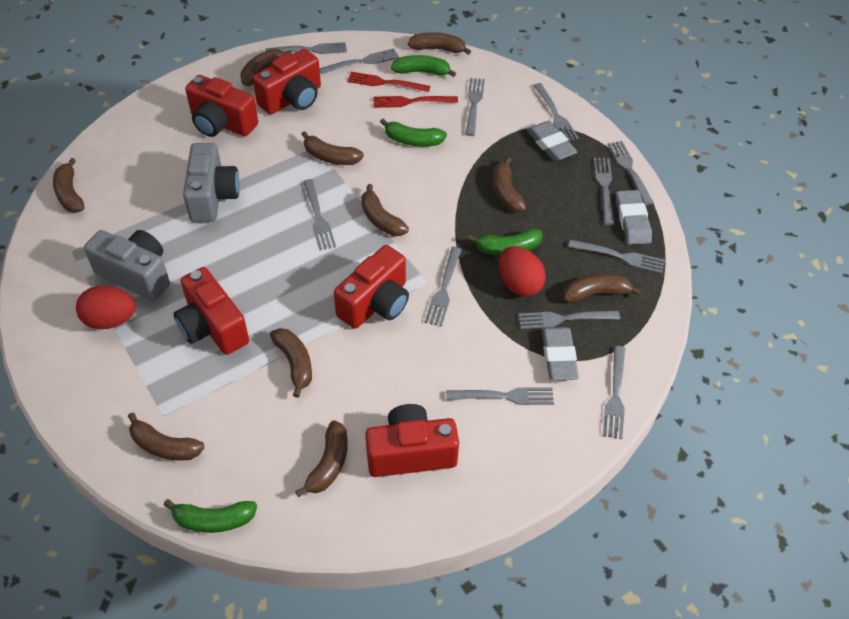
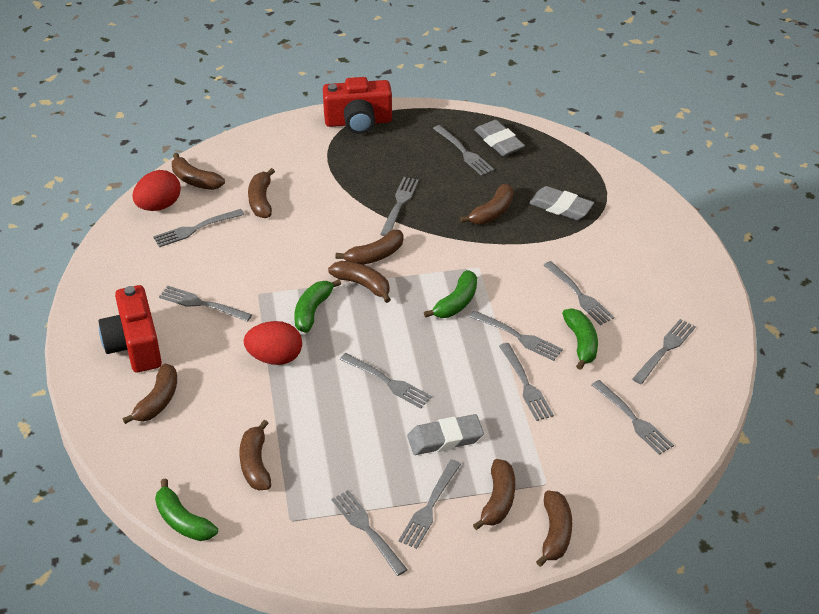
brown banana: 10 -> 9
grey camera: 2 -> 0
red camera: 5 -> 2
red fork: 2 -> 0

